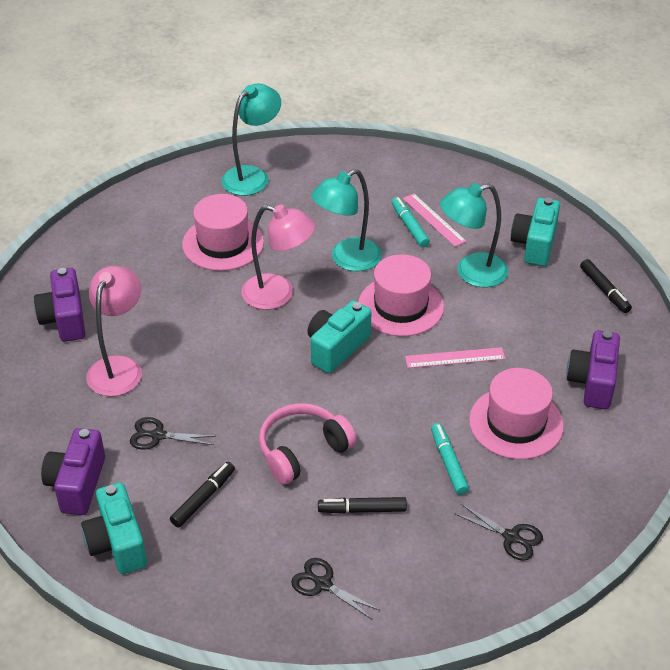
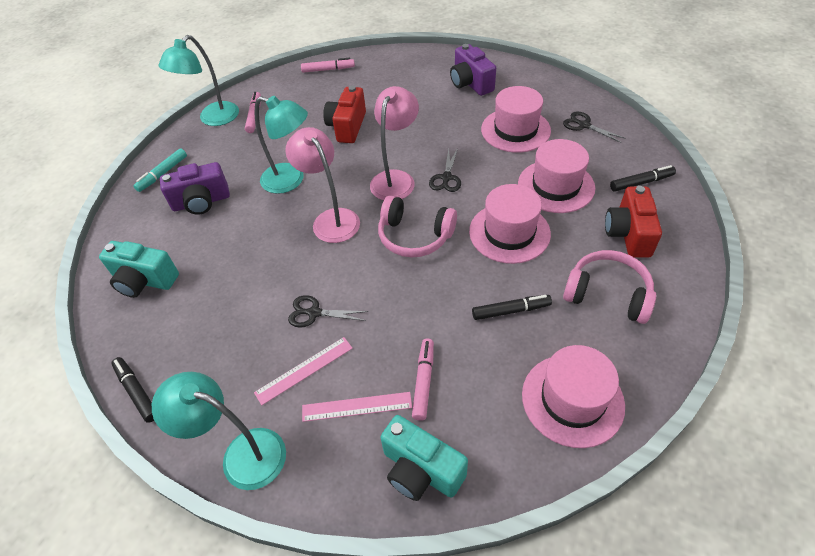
pink hat: 3 -> 4
pink headphones: 1 -> 2
pink marker: 0 -> 3
purple camera: 3 -> 2
red camera: 0 -> 2
turquoise camera: 3 -> 2
turquoise marker: 2 -> 1

